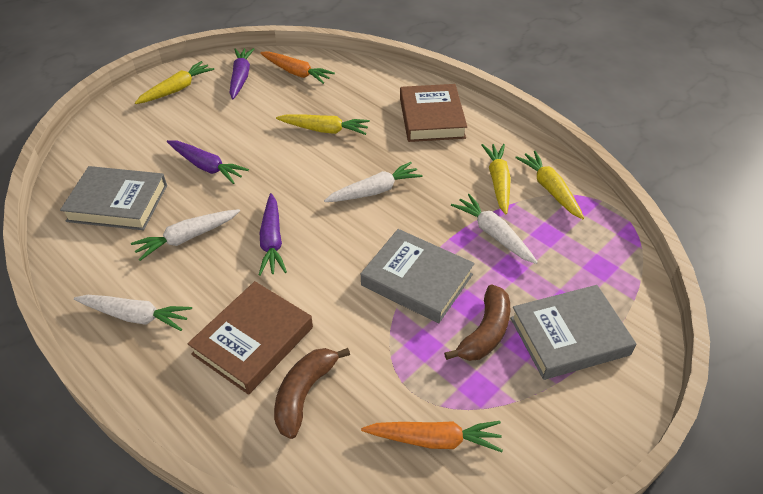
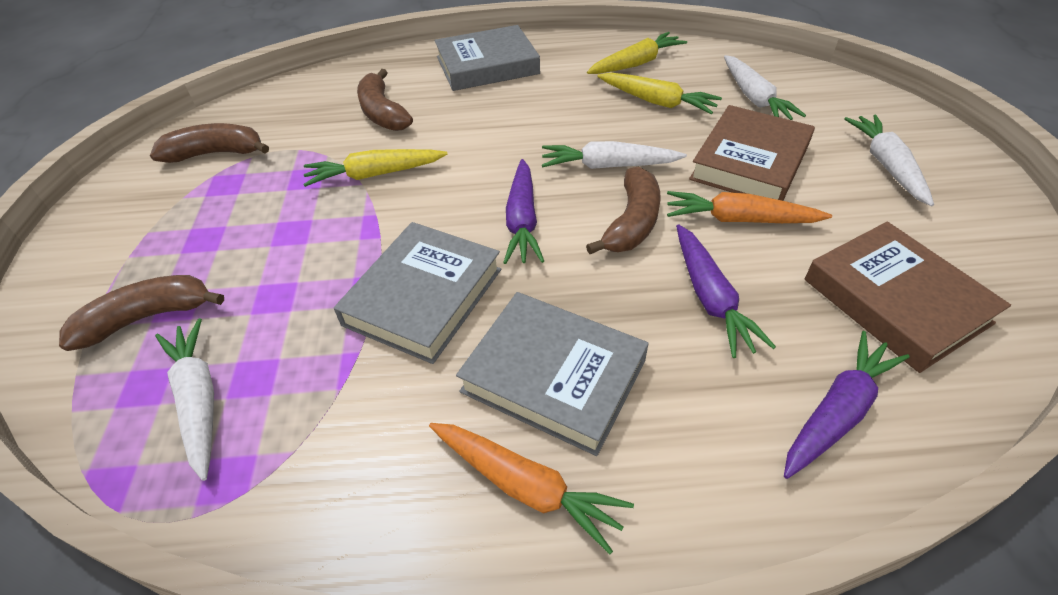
brown banana: 2 -> 4
yellow carrot: 4 -> 3

